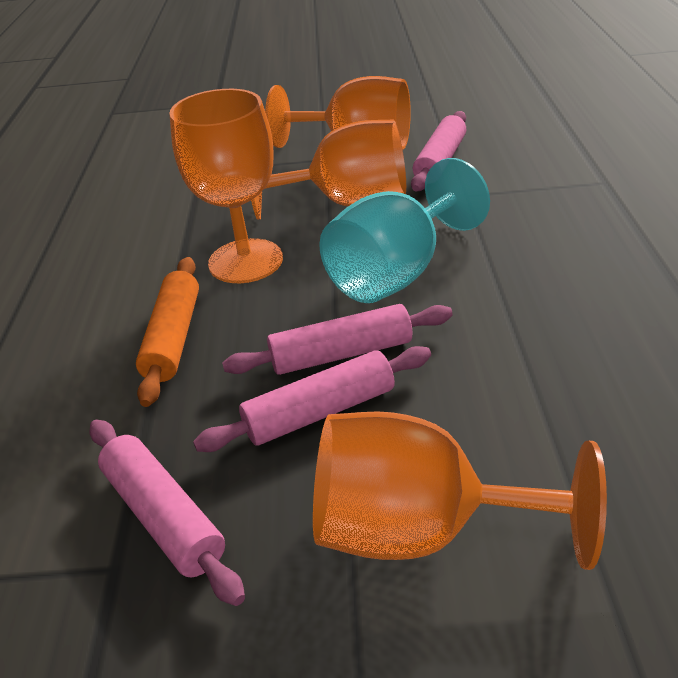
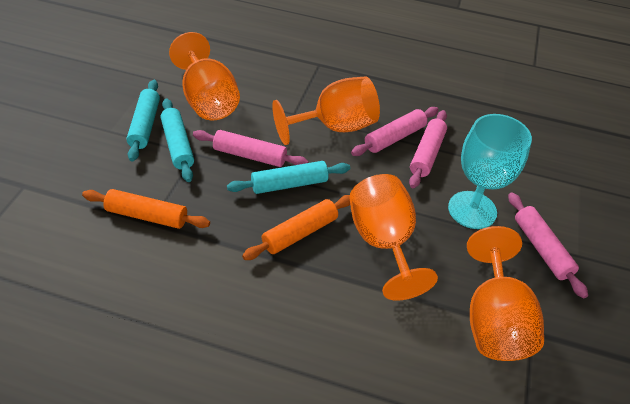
orange rolling pin: 1 -> 2
turquoise rolling pin: 0 -> 3

